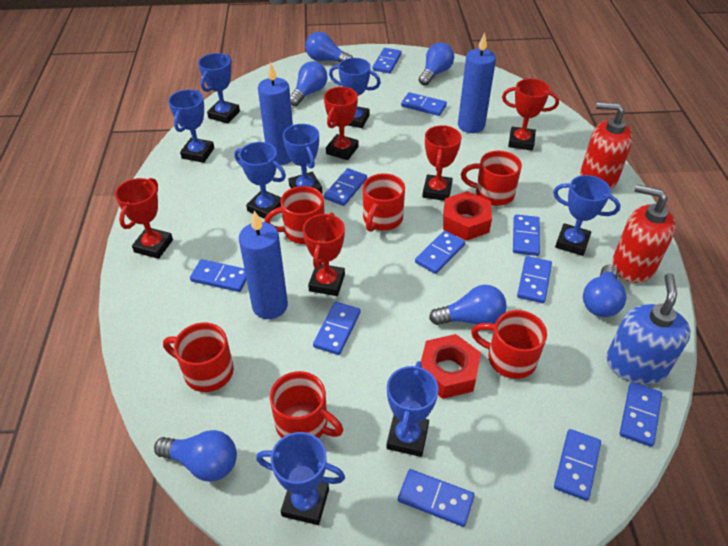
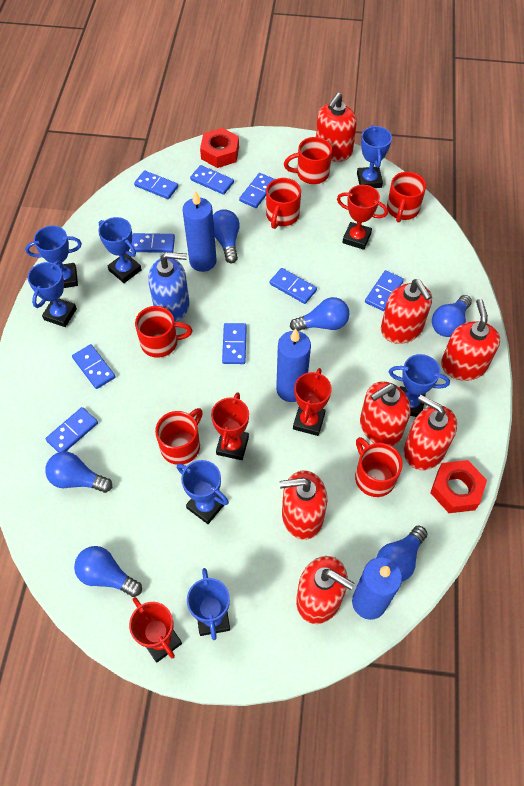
blue domino: 11 -> 9
blue trophy: 8 -> 7
red soap dispenser: 2 -> 7
red trophy: 5 -> 4

